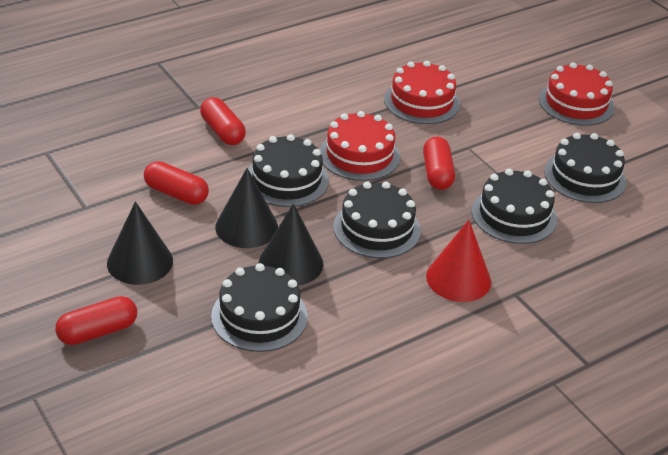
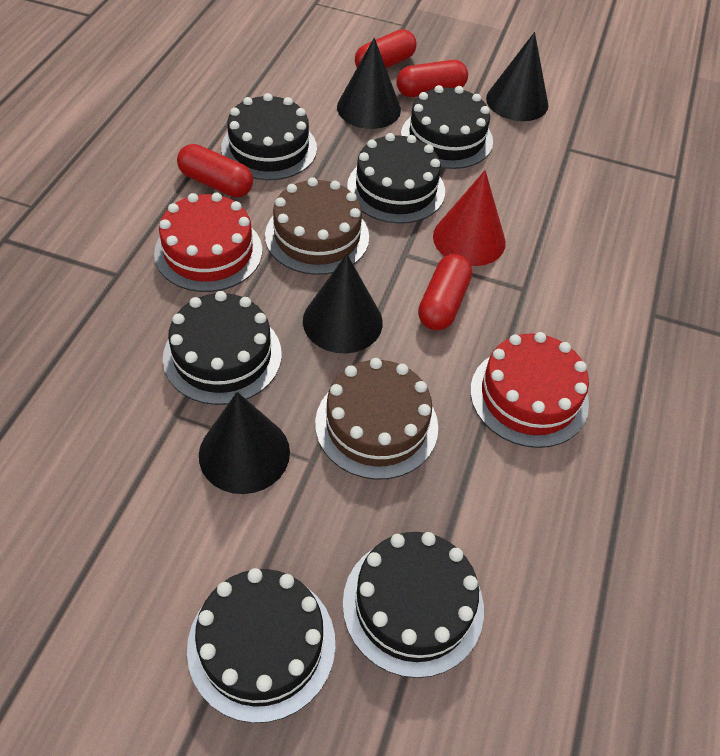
black cake: 5 -> 6
black cone: 3 -> 4
brown cake: 0 -> 2
red cake: 3 -> 2

